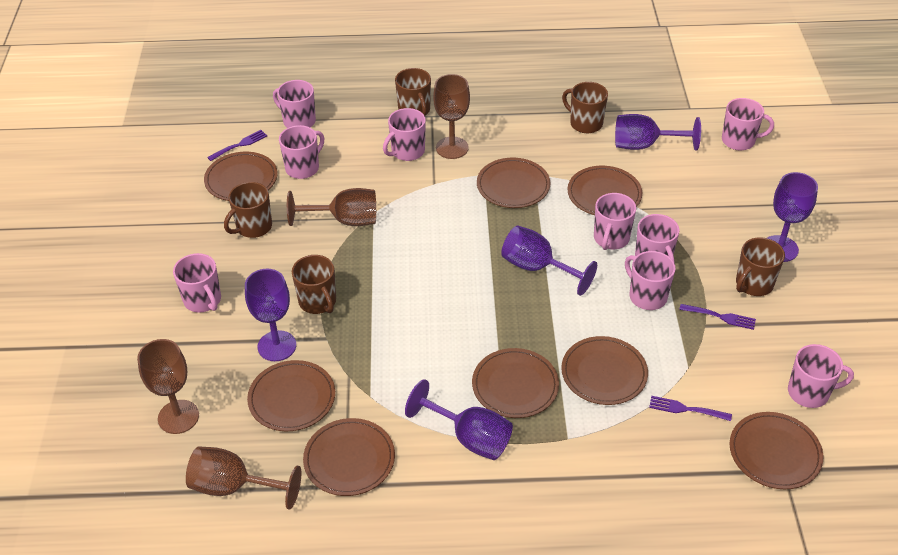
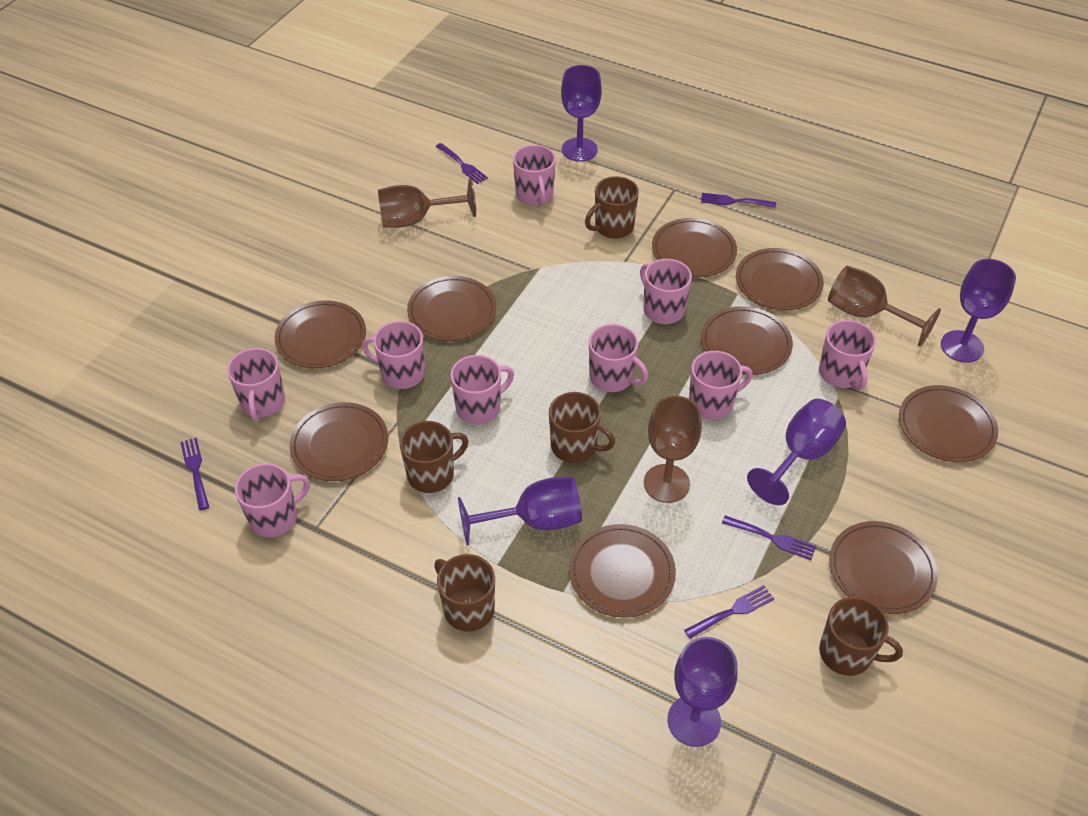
brown goblet: 4 -> 3
brown plate: 8 -> 9
purple fork: 3 -> 5

